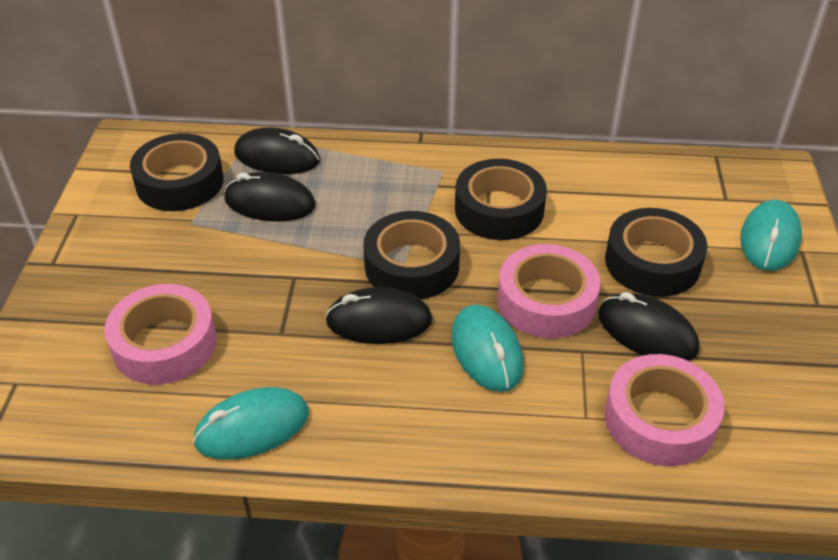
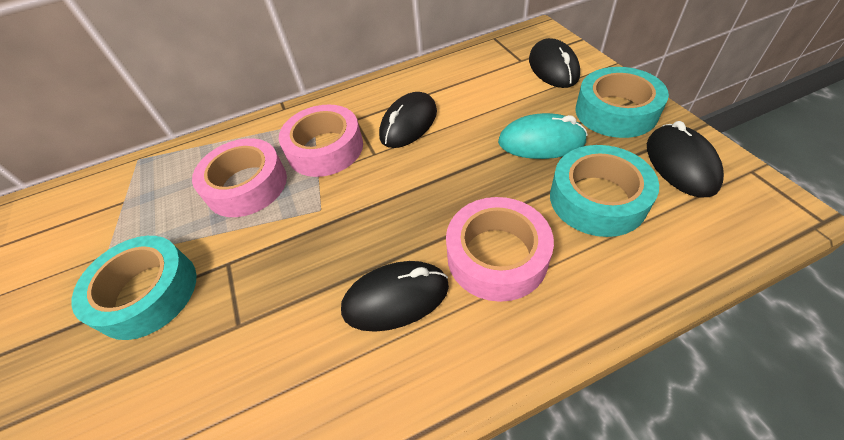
black tape: 4 -> 0
turquoise mouse: 3 -> 1
turquoise tape: 0 -> 3

